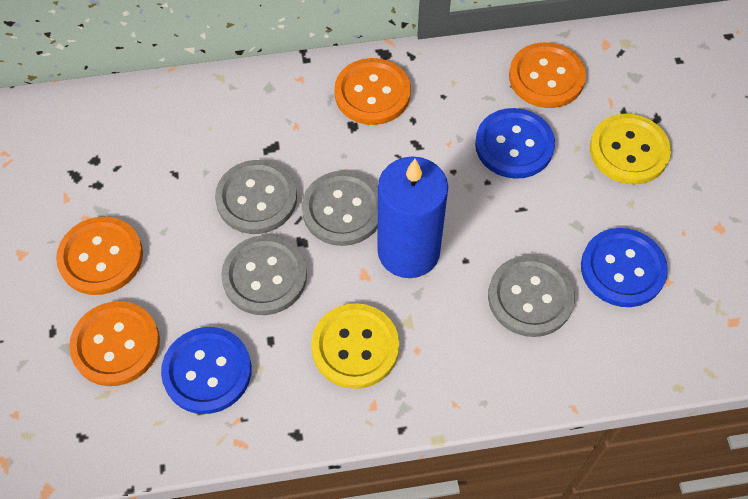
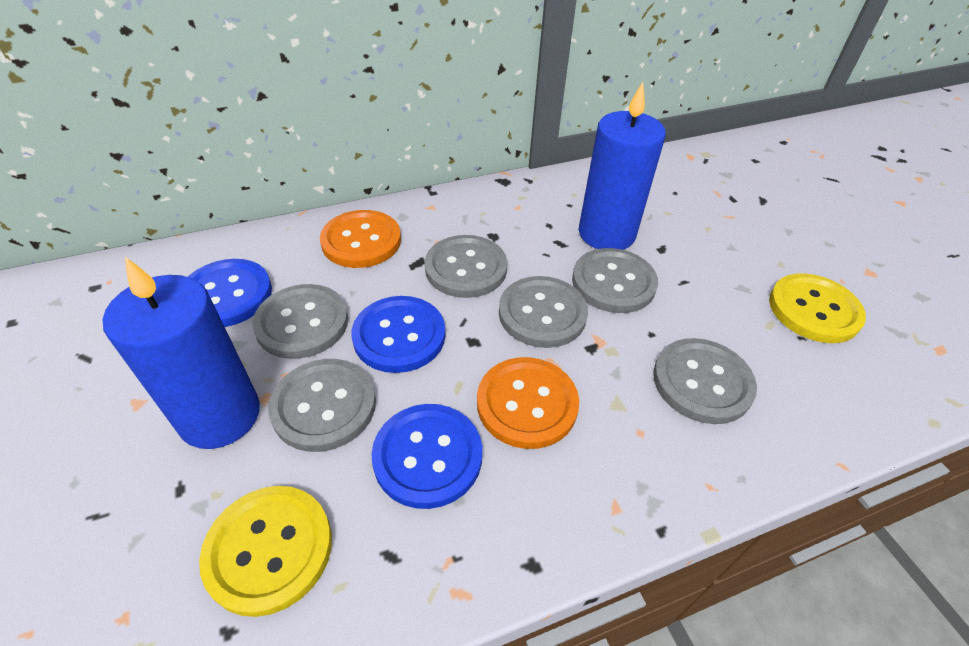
blue candle: 1 -> 2
grey button: 4 -> 6
orange button: 4 -> 2

